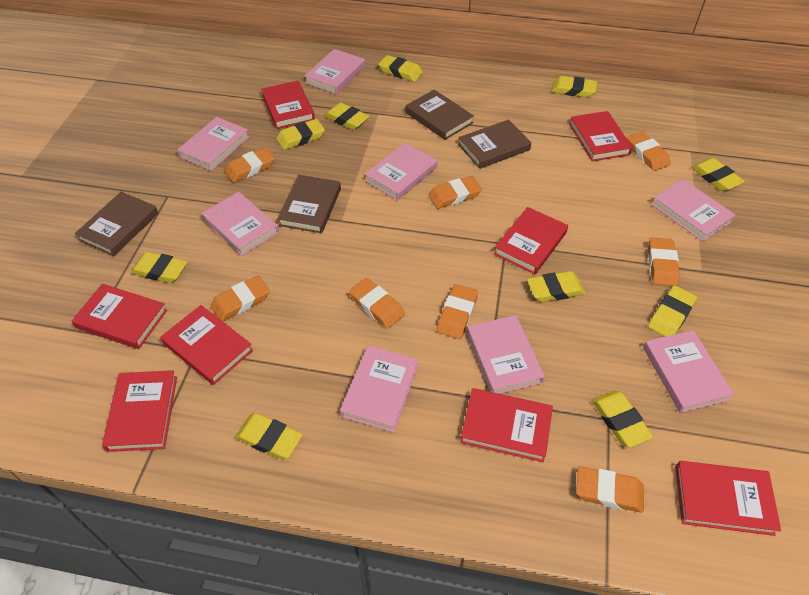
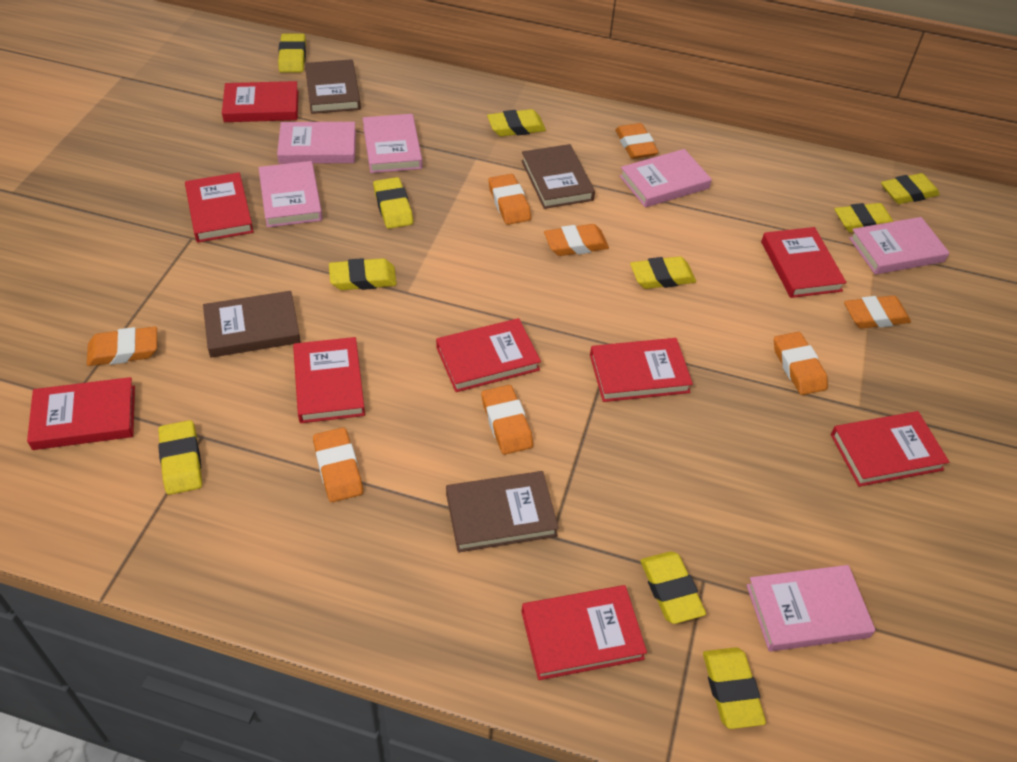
pink book: 8 -> 6
red book: 8 -> 9

